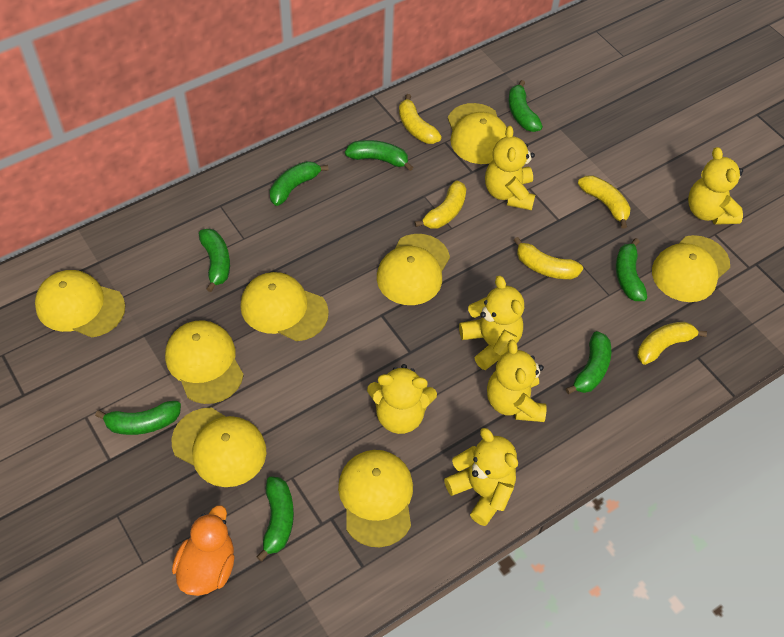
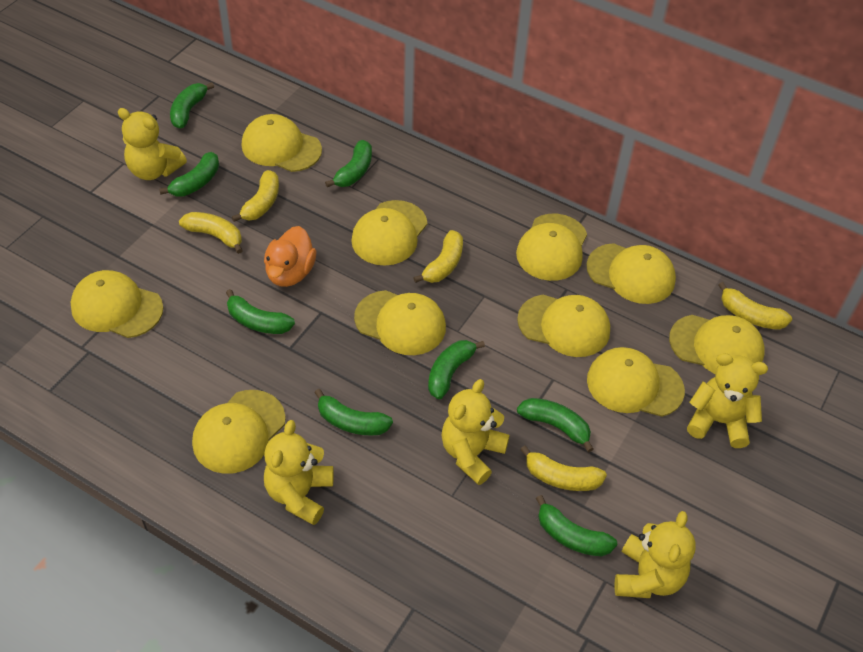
yellow cap: 8 -> 10
yellow teddy bear: 6 -> 5

